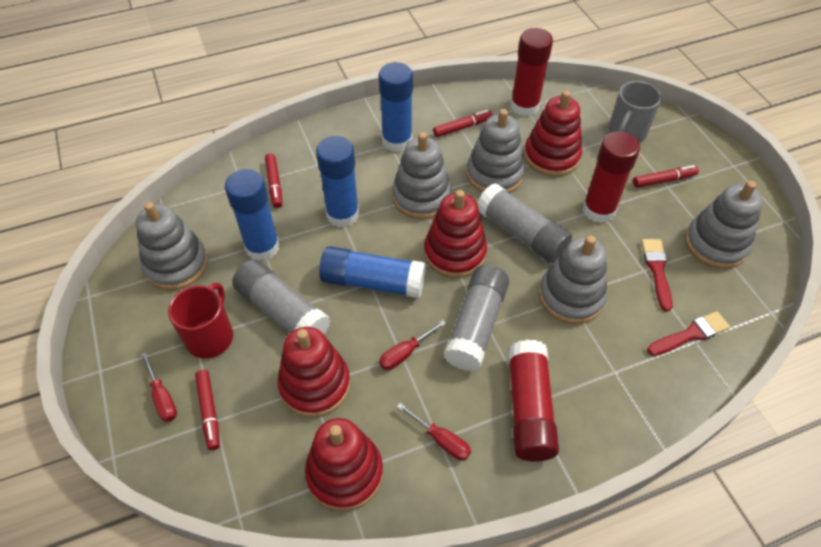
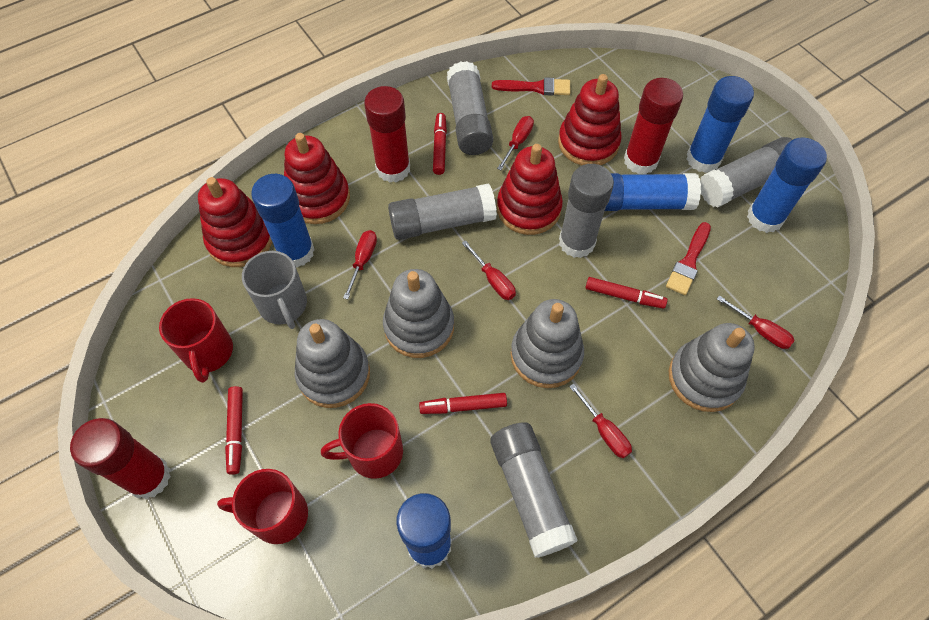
blue glue stick: 4 -> 5
grey glue stick: 3 -> 5
grey stacking toy: 5 -> 4
red mug: 1 -> 3
red screwdriver: 3 -> 5

